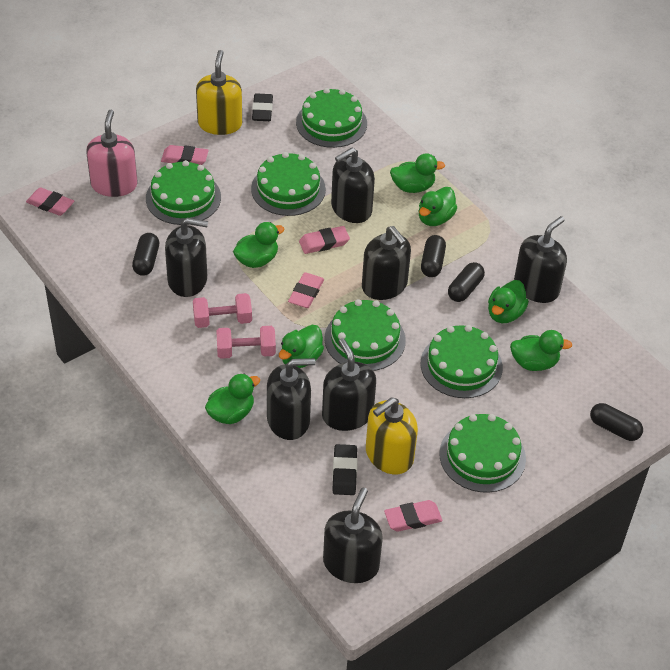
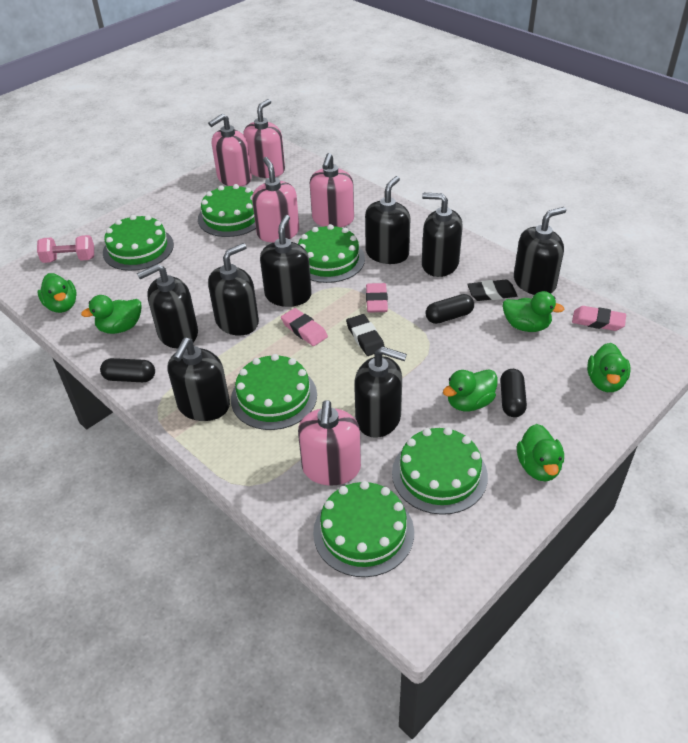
black capsule: 4 -> 3
black soap dispenser: 7 -> 8
green duck: 7 -> 6
pink dumbbell: 2 -> 1
pink eraser: 5 -> 3
pink soap dispenser: 1 -> 5
yellow soap dispenser: 2 -> 0

